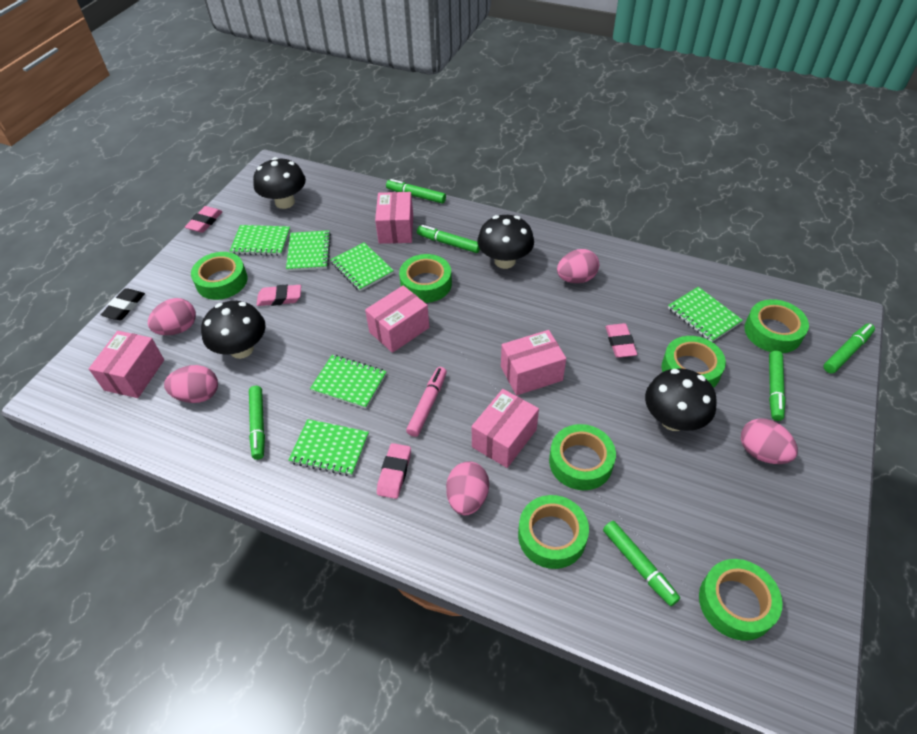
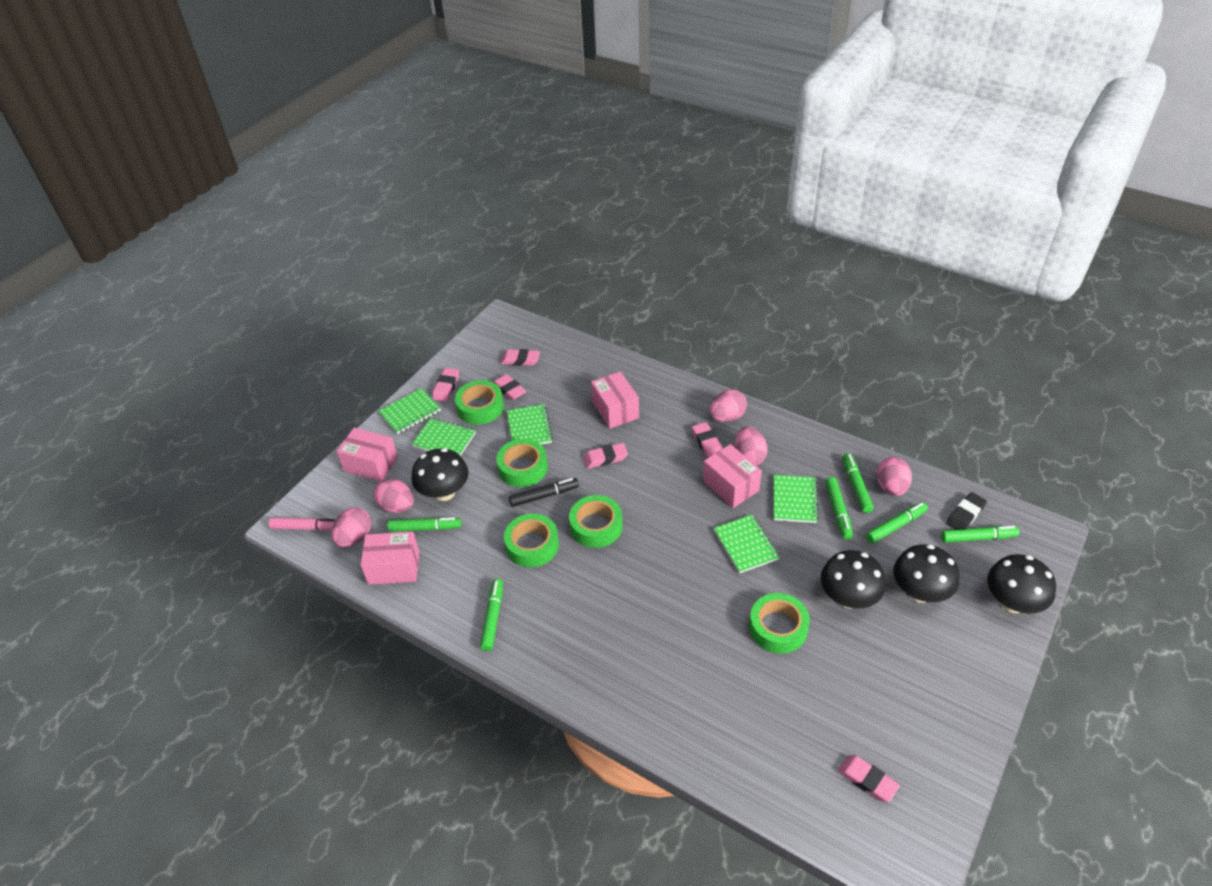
black marker: 0 -> 1
green notebook: 6 -> 5
green tape: 7 -> 5
pink box: 5 -> 4
pink eraser: 4 -> 6

